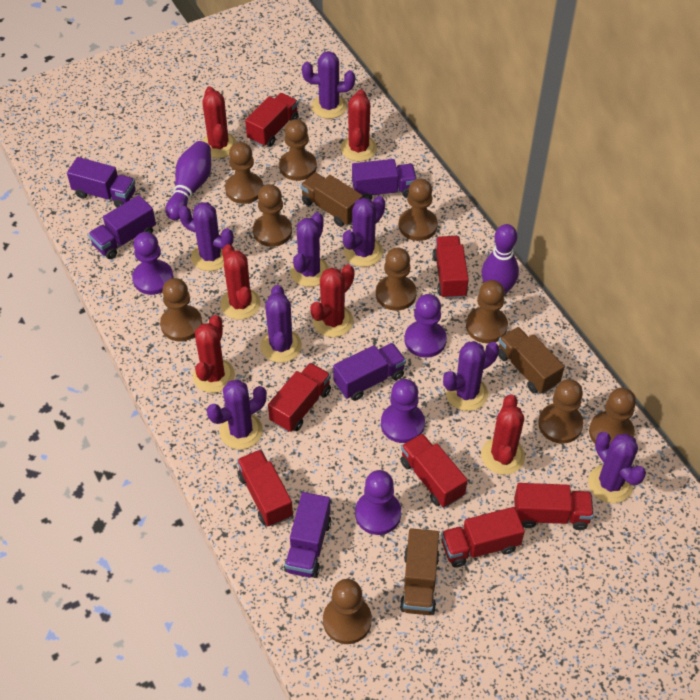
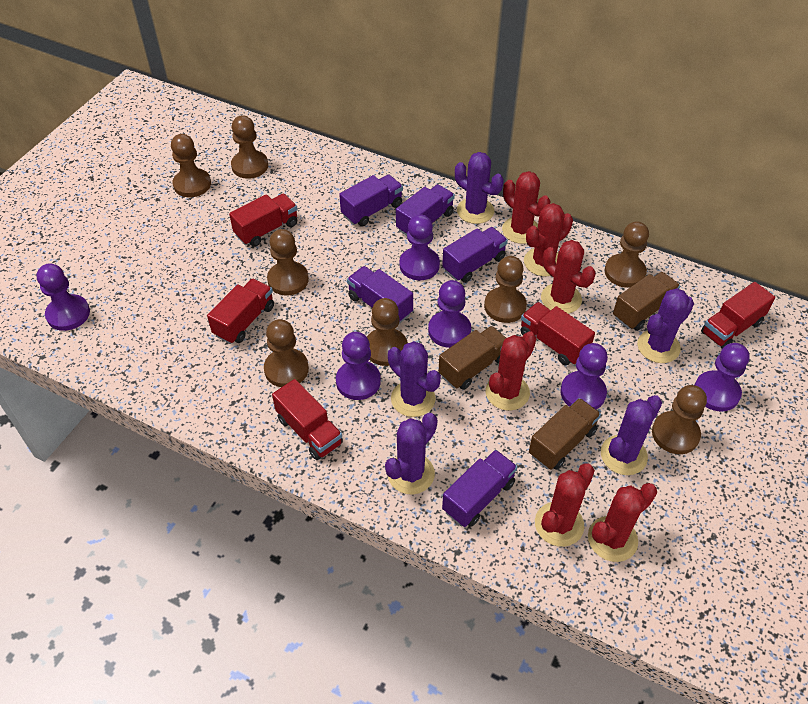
brown pawn: 10 -> 8
purple bowling pin: 2 -> 0
purple cactus: 8 -> 5
purple pawn: 4 -> 6
red truck: 7 -> 5

